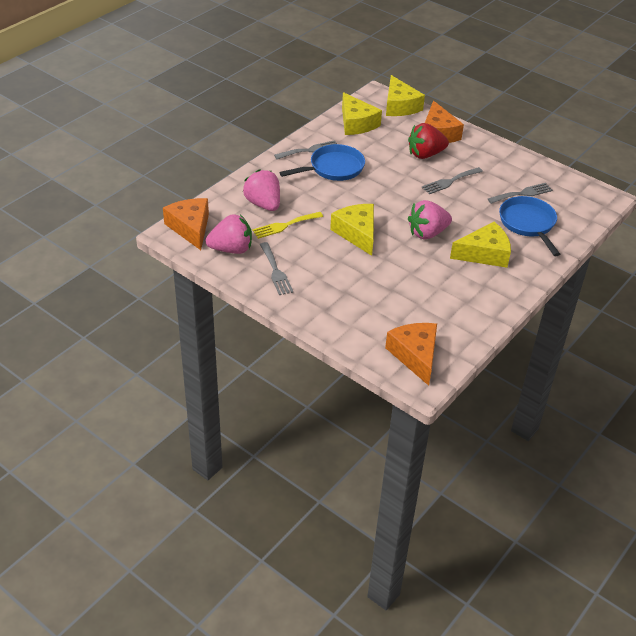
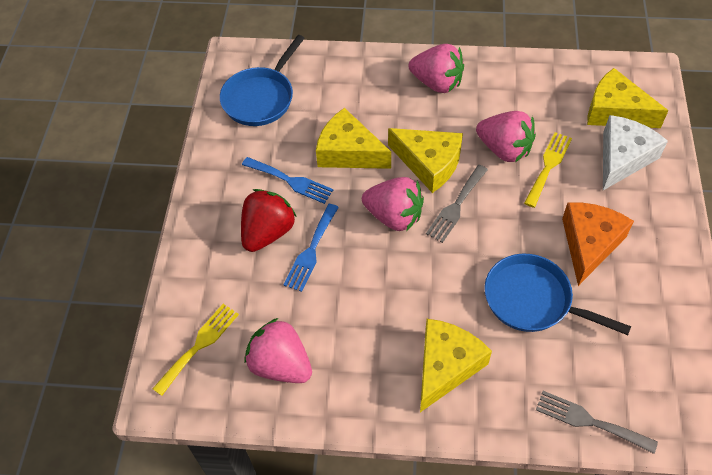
blue fork: 0 -> 2
grey fork: 4 -> 2
orange cheese: 3 -> 1
pink strawberry: 3 -> 4
white cheese: 0 -> 1
yellow fork: 1 -> 2

